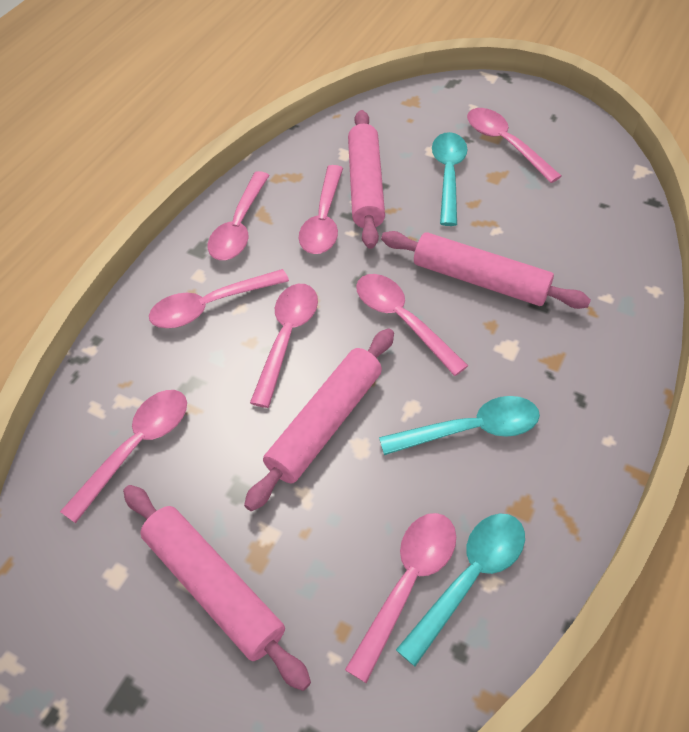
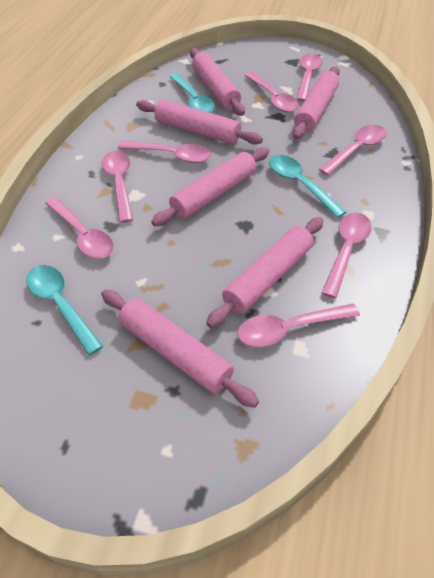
pink rolling pin: 4 -> 6

